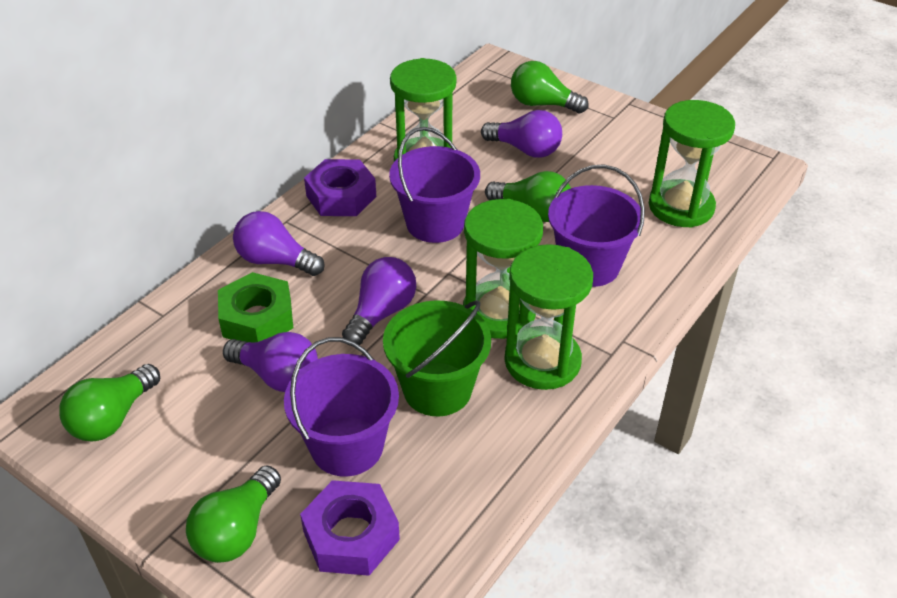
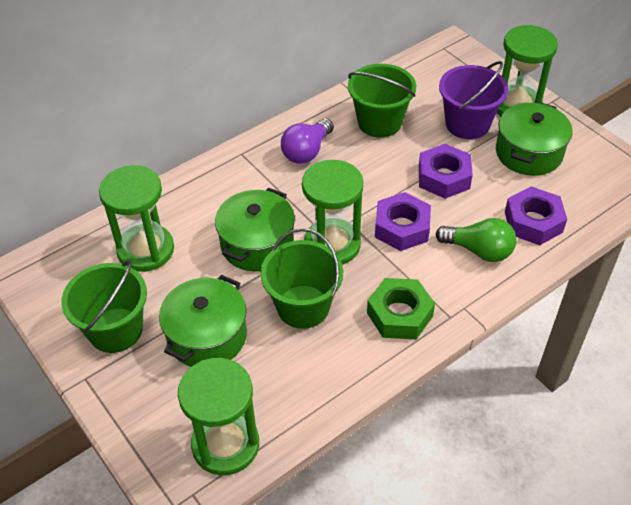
green bucket: 1 -> 3
green light bulb: 4 -> 1
green pot: 0 -> 3
purple bucket: 3 -> 1
purple light bulb: 4 -> 1
purple nut: 2 -> 3

